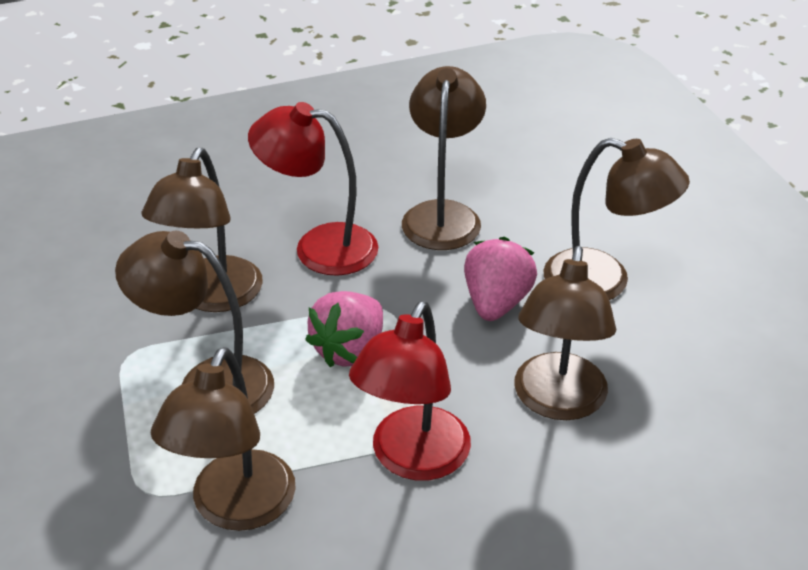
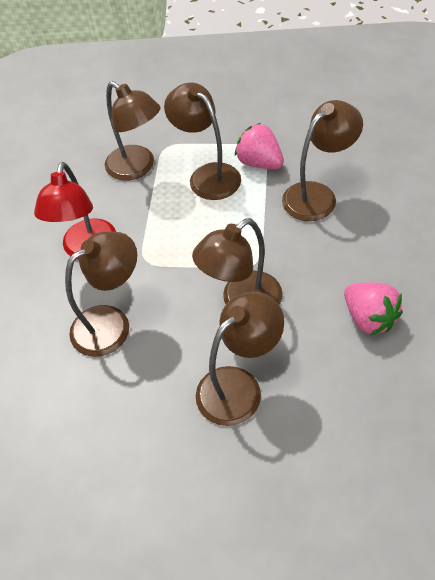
red lamp: 2 -> 1

